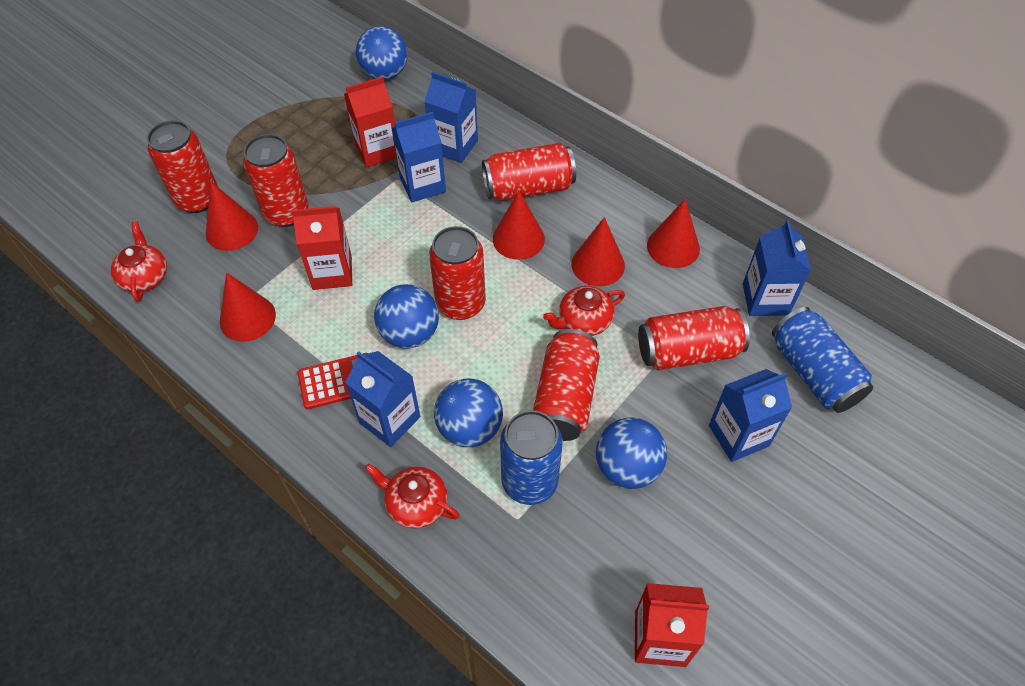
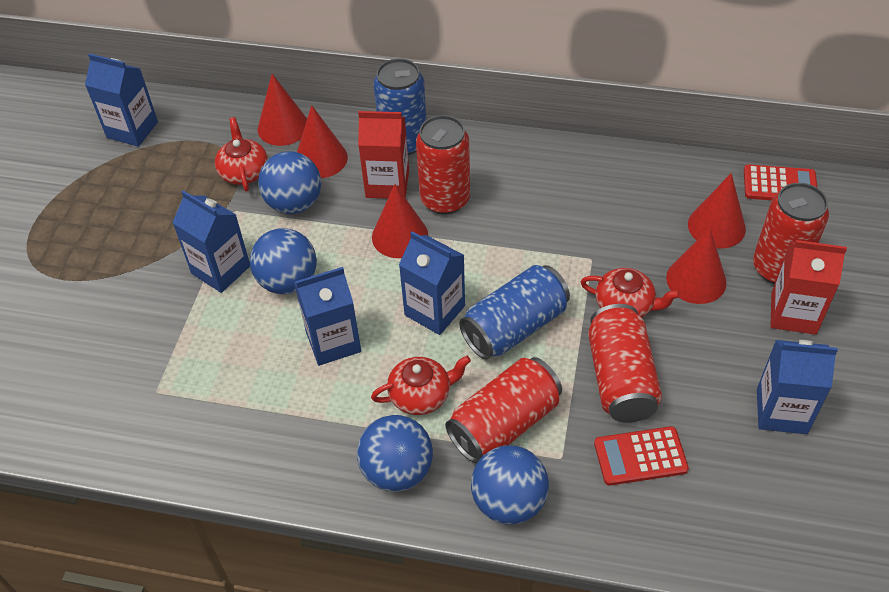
red calculator: 1 -> 2
red can: 6 -> 4
red carton: 3 -> 2

